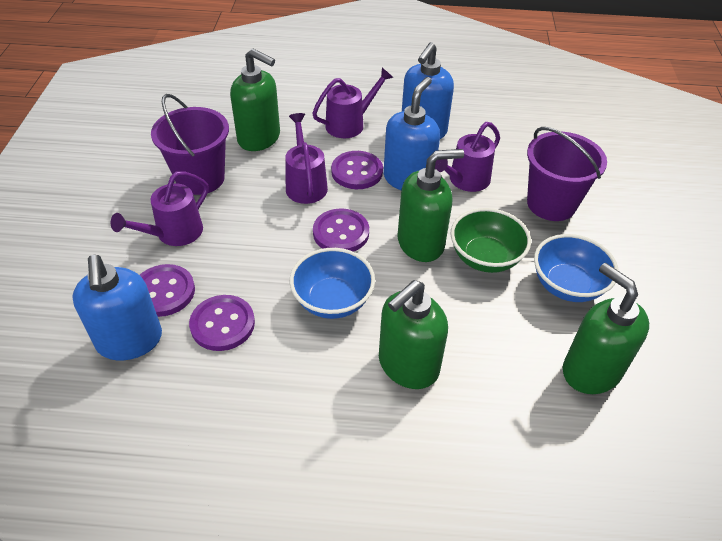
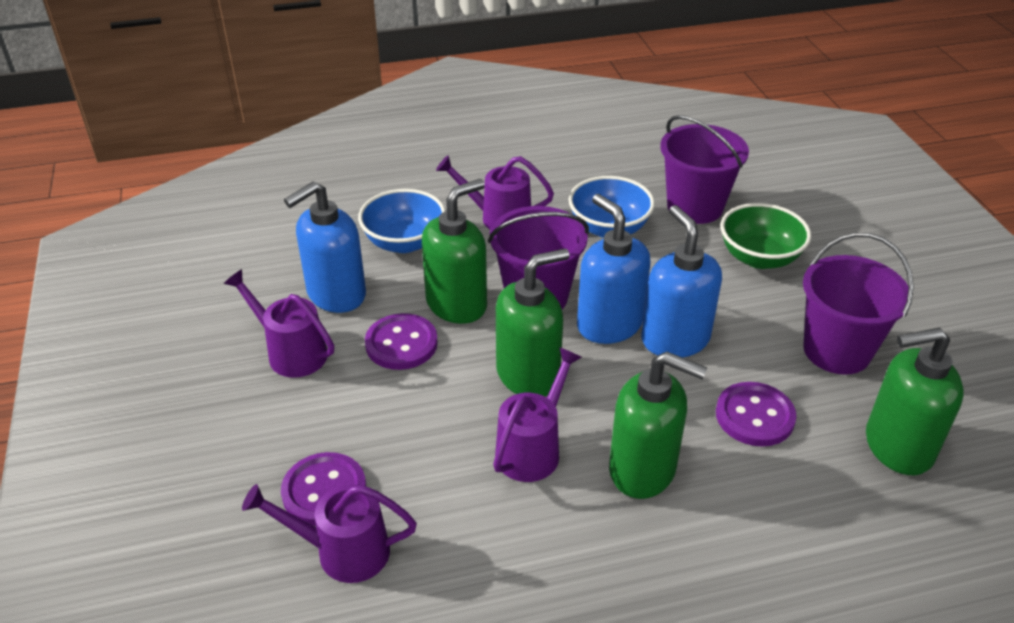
purple bucket: 2 -> 3
purple button: 4 -> 3

